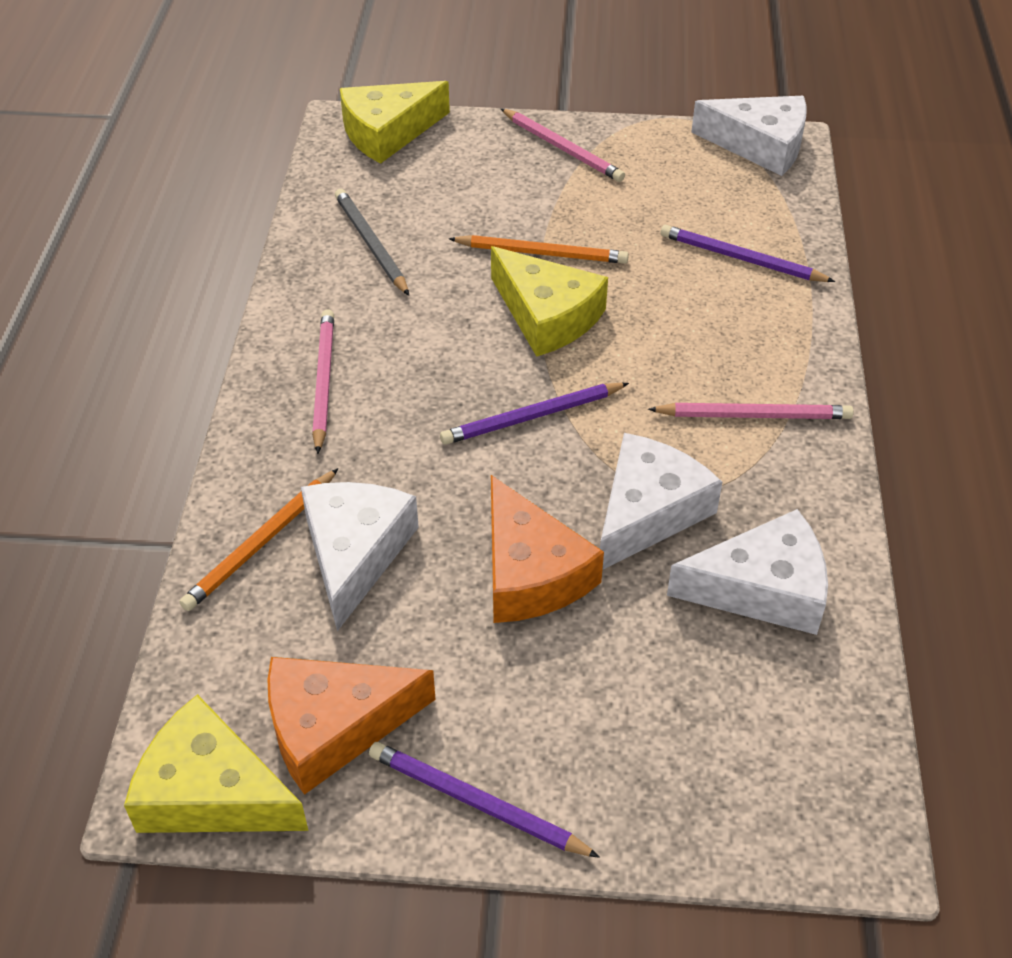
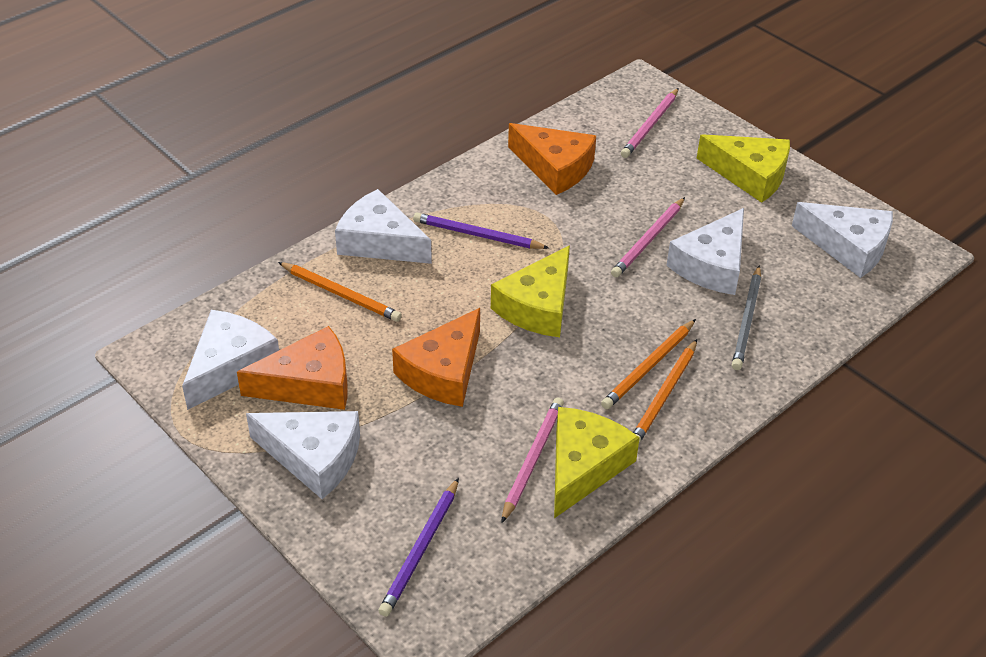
orange cheese: 2 -> 3
orange pencil: 2 -> 3
purple pencil: 3 -> 2
white cheese: 4 -> 5

